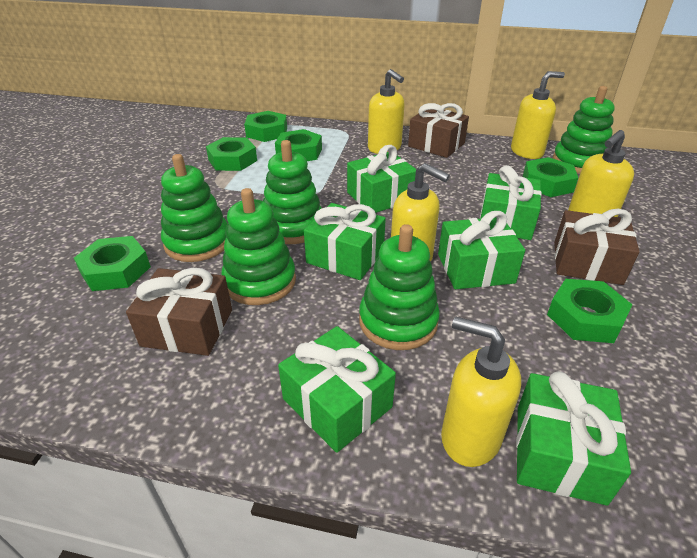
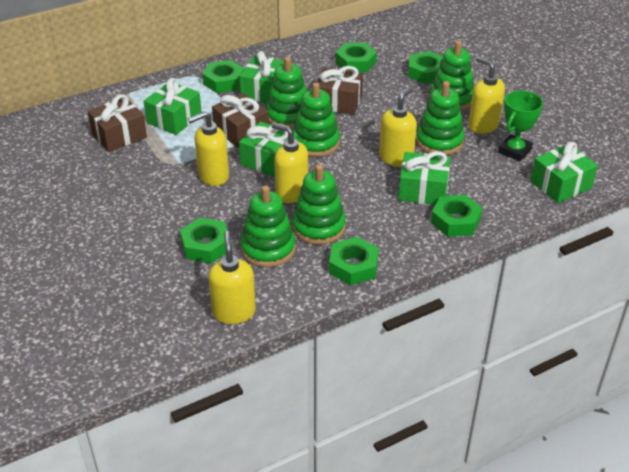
green gift: 6 -> 5
green stacking toy: 5 -> 6
green trophy: 0 -> 1

